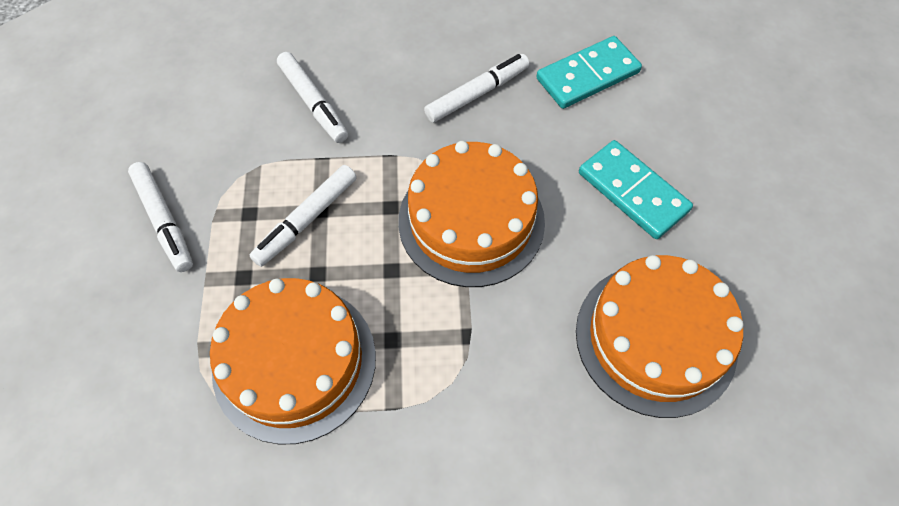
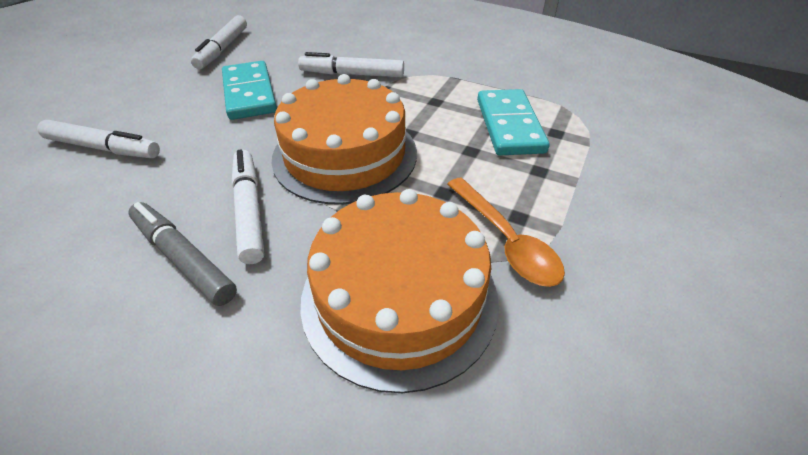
grey marker: 0 -> 1
orange cake: 3 -> 2
orange spoon: 0 -> 1

